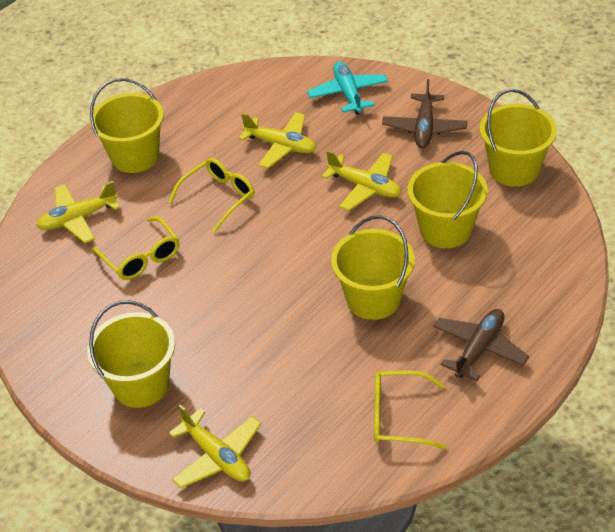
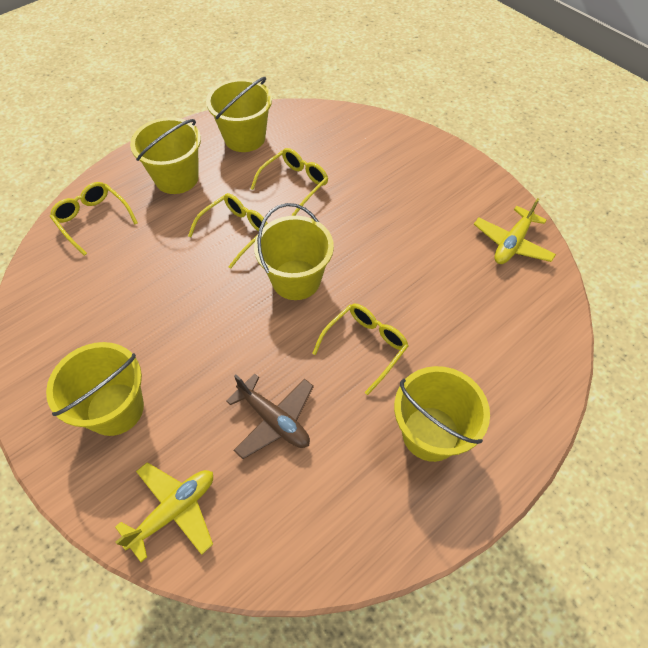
brown plane: 2 -> 1
turquoise plane: 1 -> 0
yellow glasses: 3 -> 4
yellow plane: 4 -> 2

